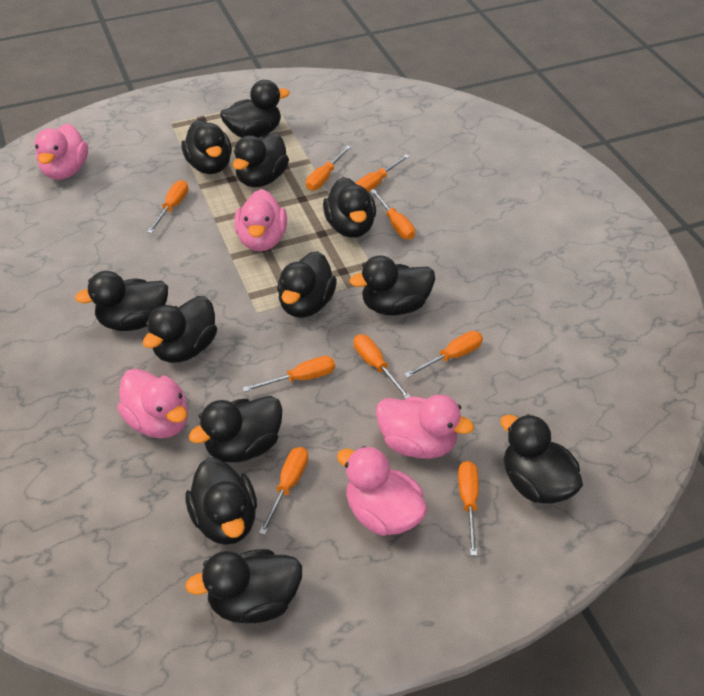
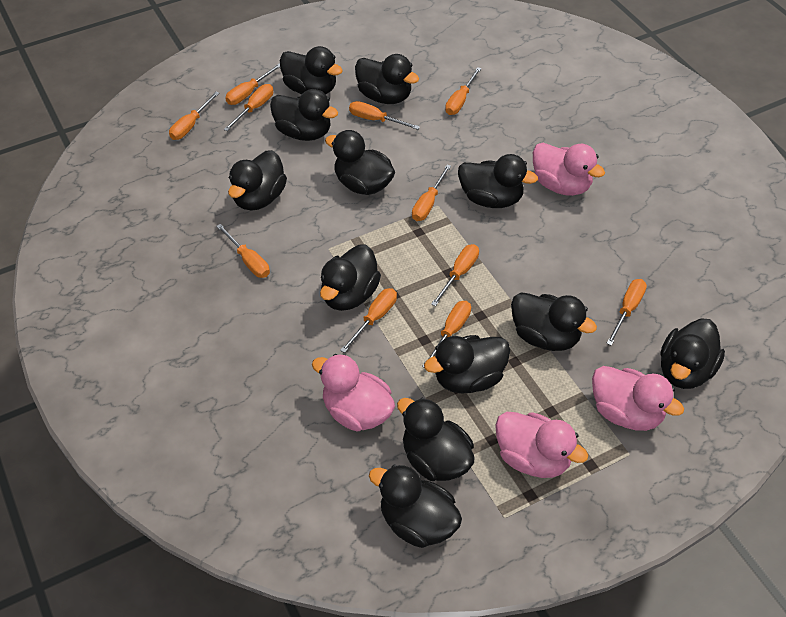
orange screwdriver: 9 -> 11
pink duck: 5 -> 4

